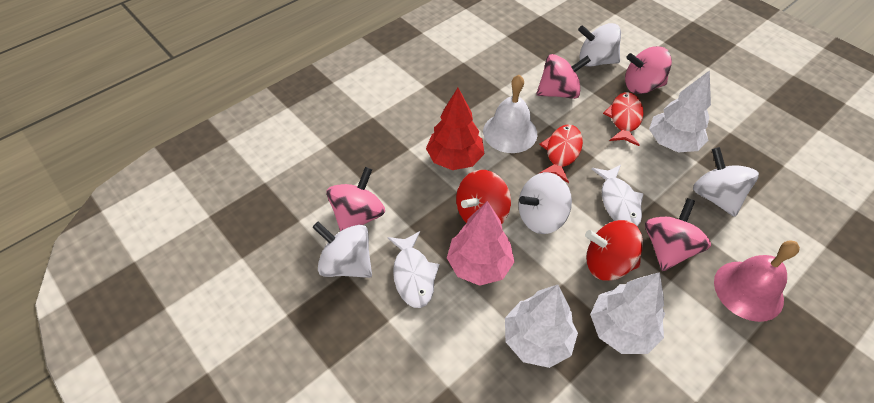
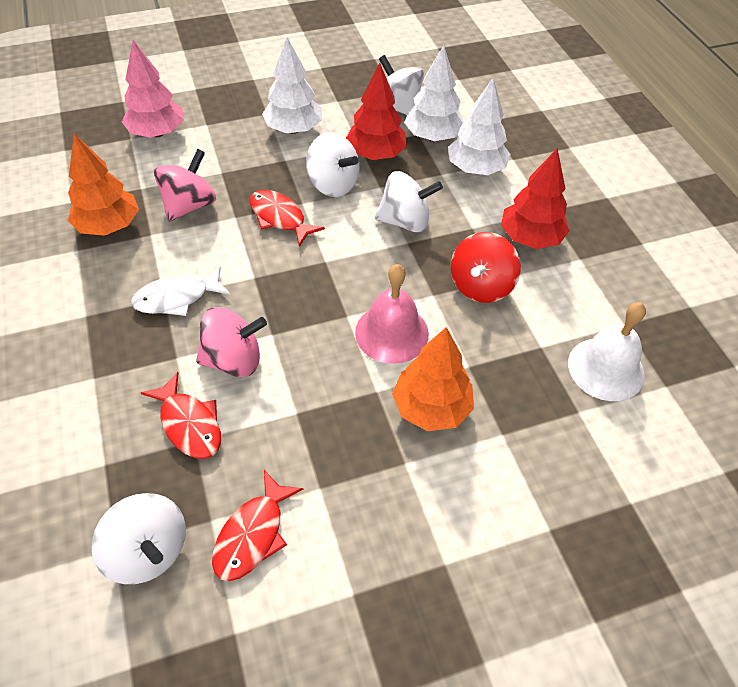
orange tree: 0 -> 2
pink spinning top: 4 -> 2
red fish: 2 -> 3
red spinning top: 2 -> 1
red tree: 1 -> 2
white fish: 2 -> 1

